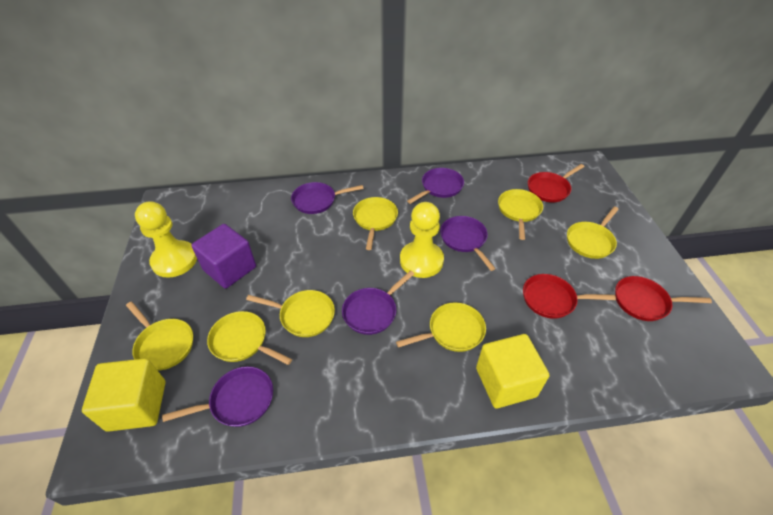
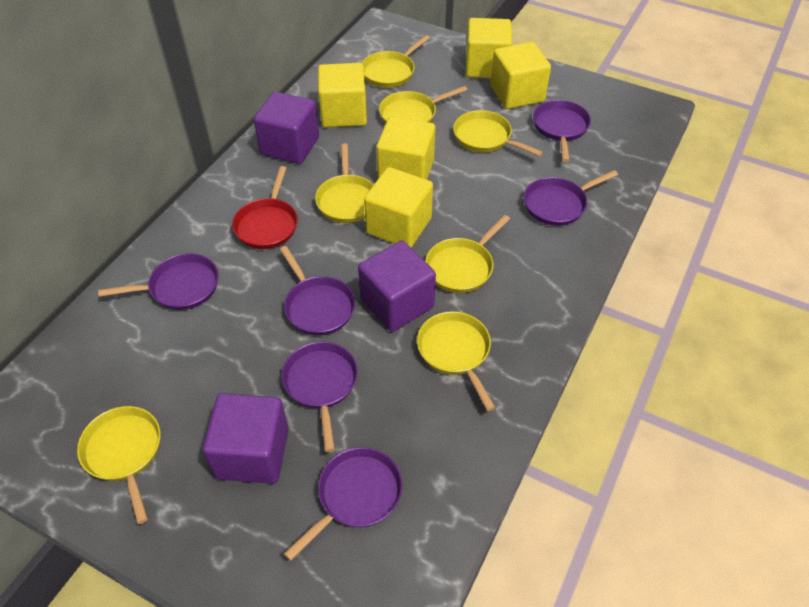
purple cube: 1 -> 3
purple pan: 5 -> 6
red pan: 3 -> 1
yellow cube: 2 -> 5
yellow pawn: 2 -> 0

